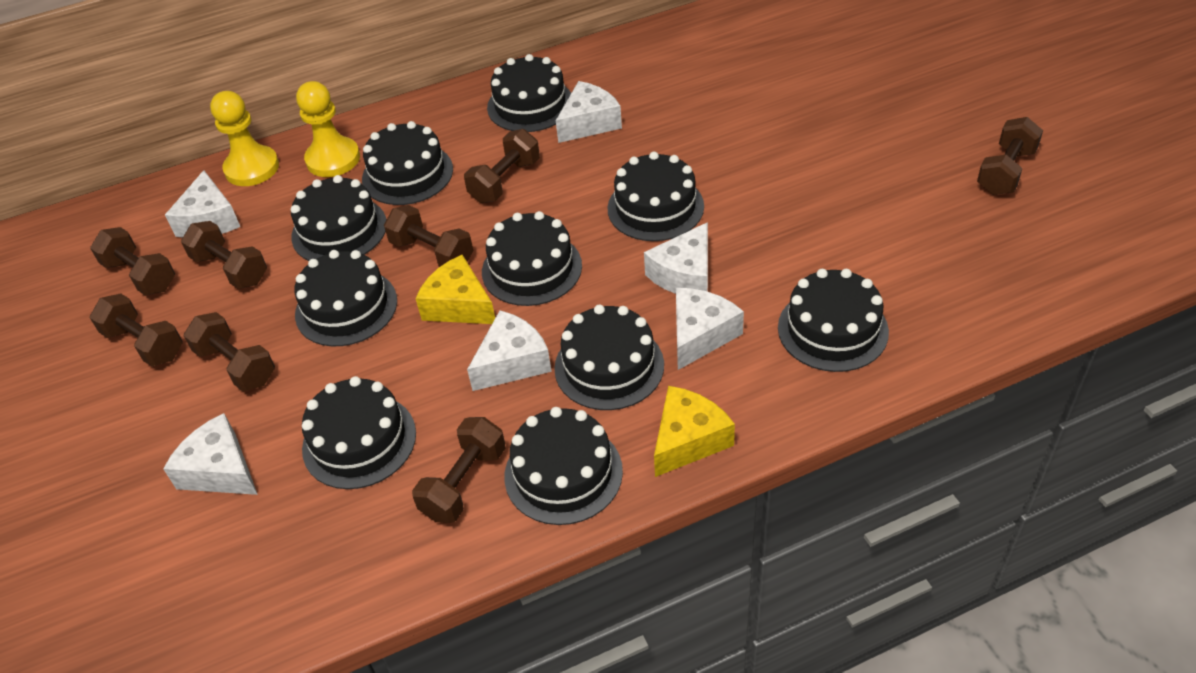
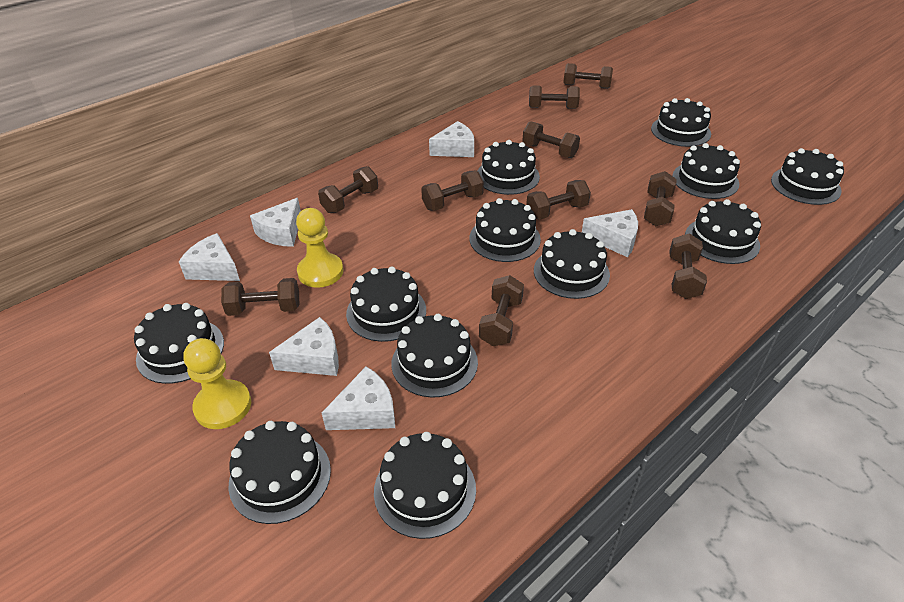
black cake: 10 -> 12
brown dumbbell: 8 -> 10
yellow cheese: 2 -> 0

